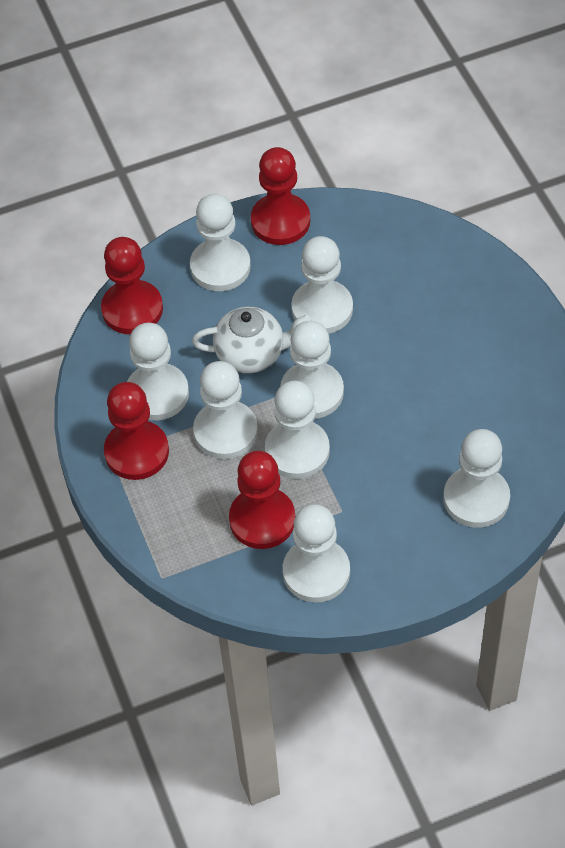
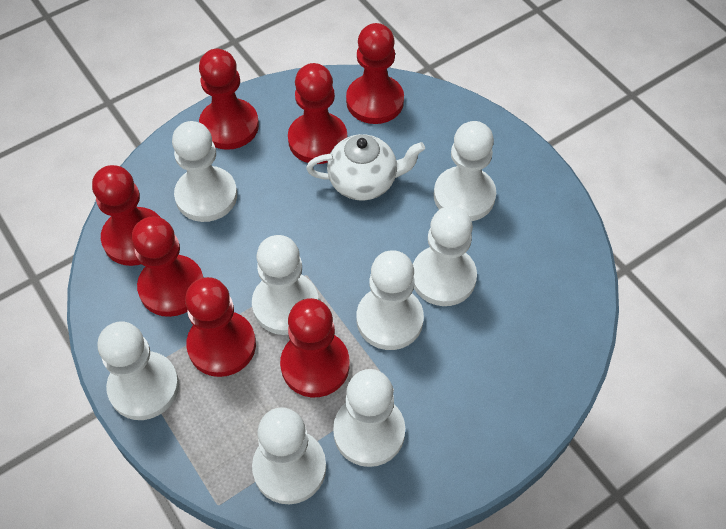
red pawn: 4 -> 7

